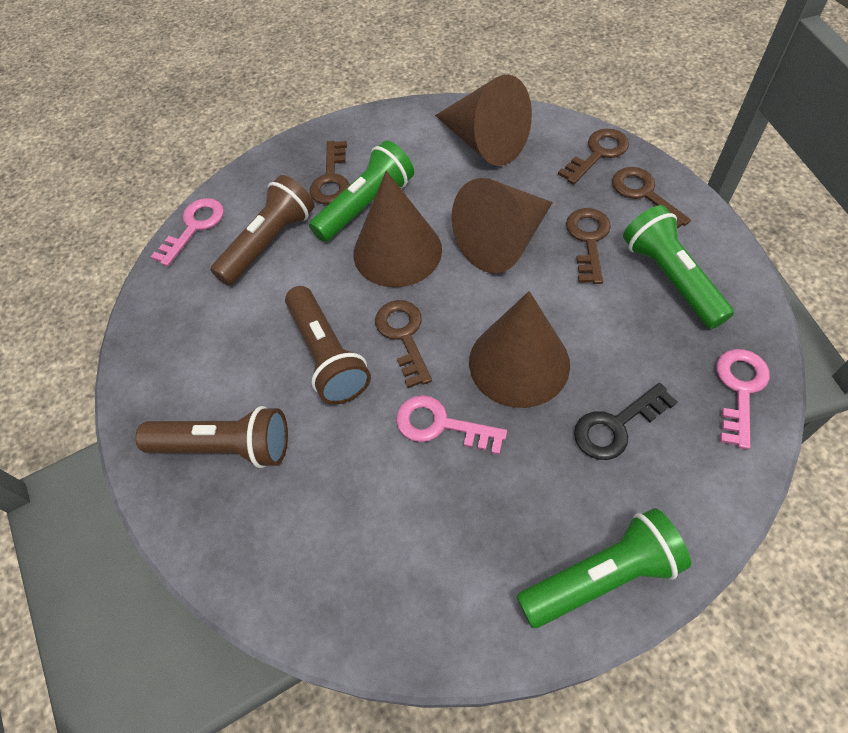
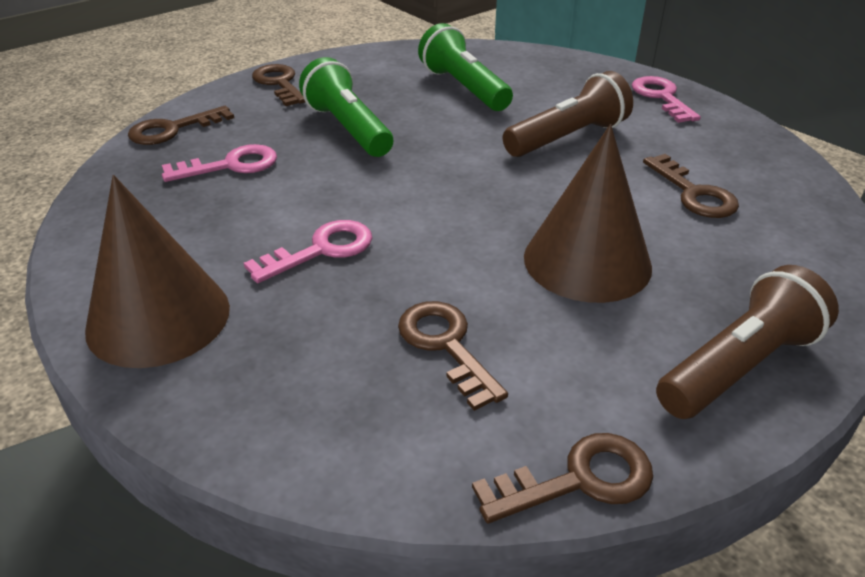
black key: 1 -> 0
brown cone: 4 -> 2
brown flashlight: 3 -> 2
green flashlight: 3 -> 2

